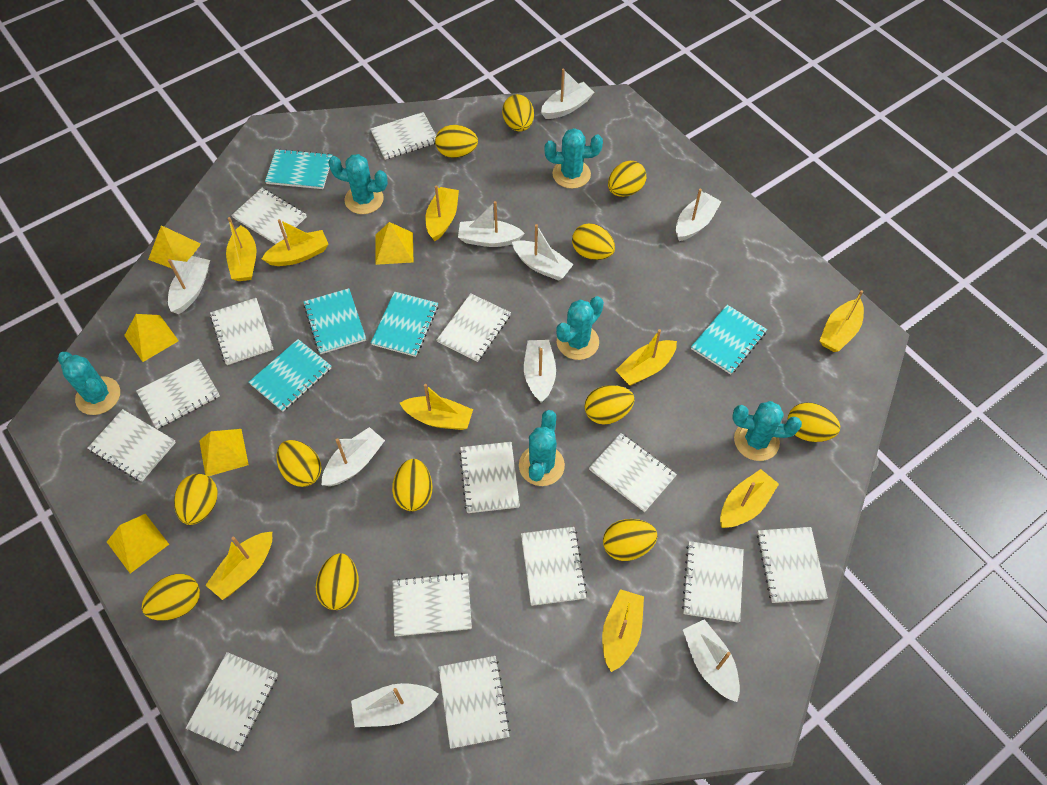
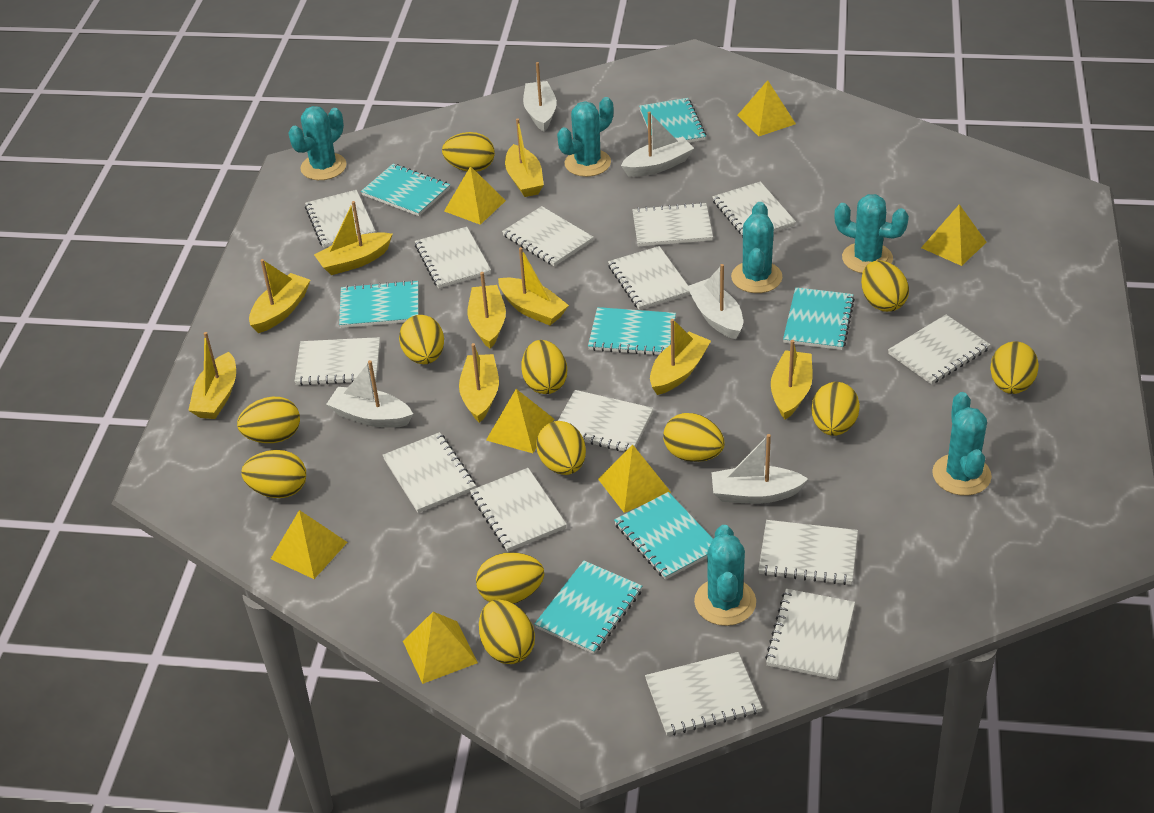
turquoise notebook: 5 -> 7
white boat: 9 -> 5
yellow pyramid: 5 -> 7

